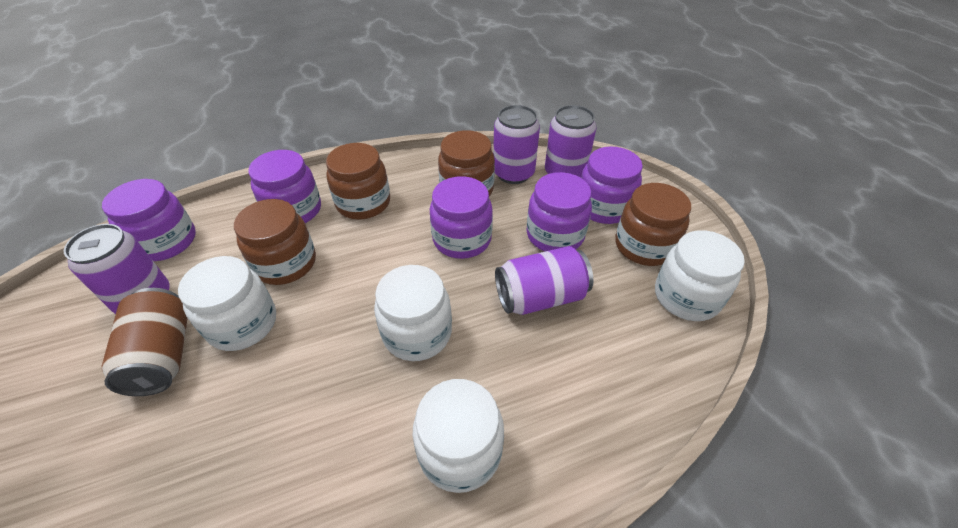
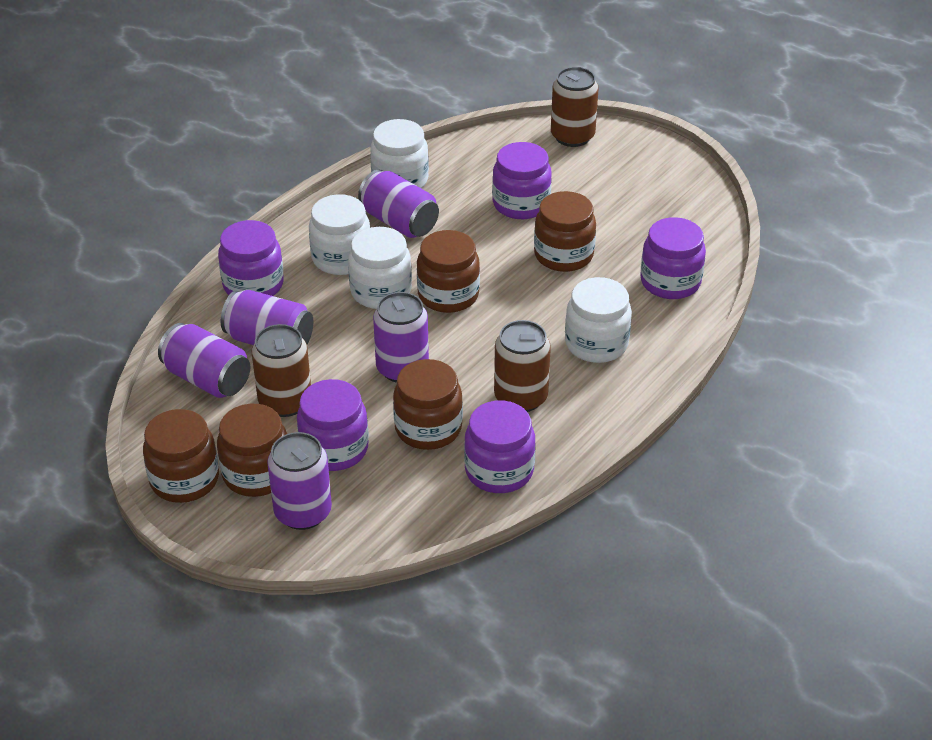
brown can: 1 -> 3
brown jar: 4 -> 5
purple can: 4 -> 5

